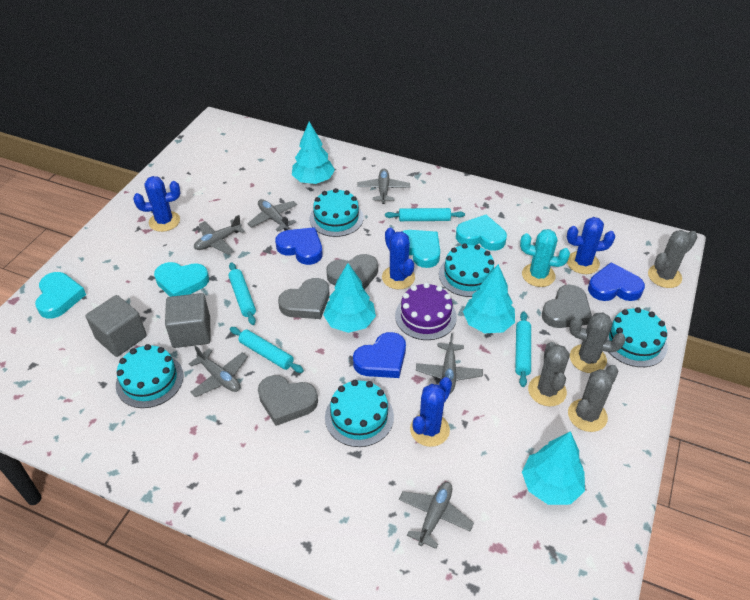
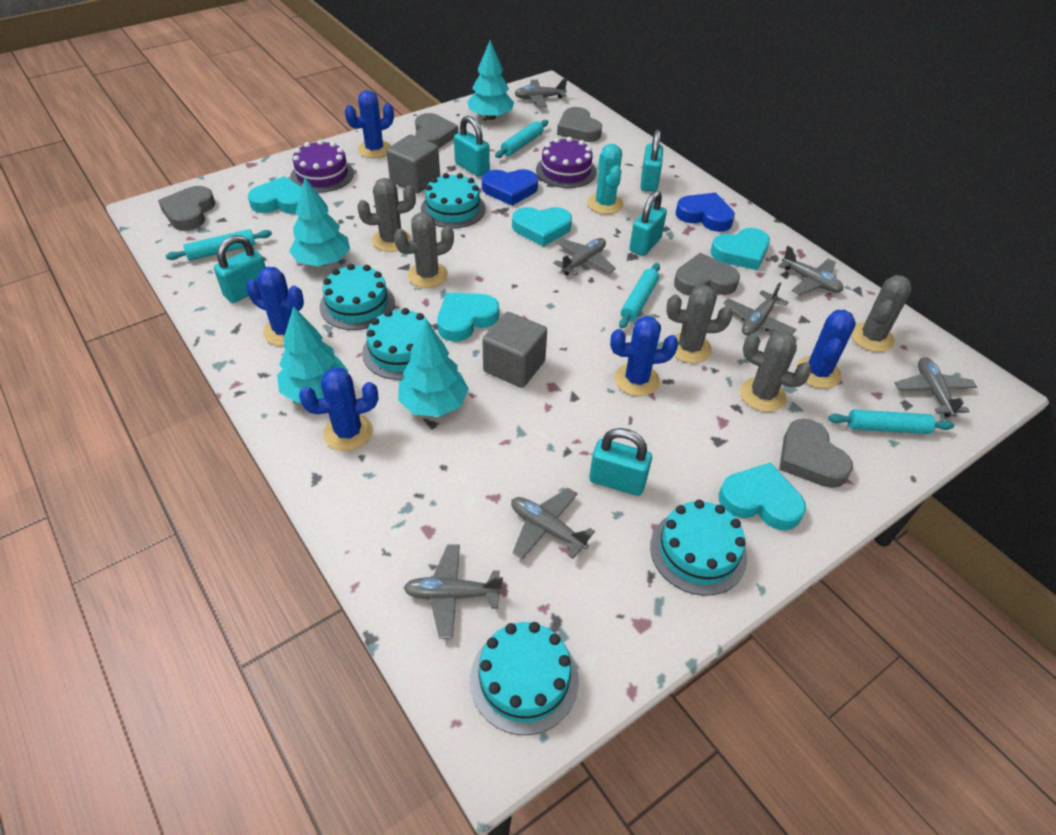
blue cactus: 4 -> 5
blue heart: 3 -> 2
grey cactus: 4 -> 5
grey heart: 4 -> 5
grey plane: 6 -> 7
purple cake: 1 -> 2
turquoise heart: 4 -> 5
turquoise padlock: 0 -> 5

